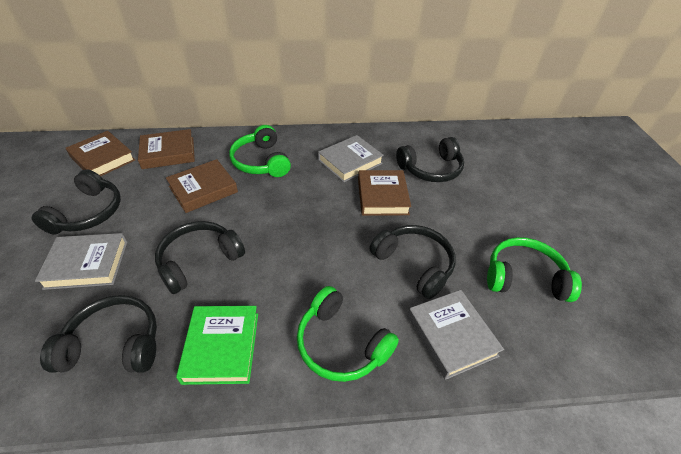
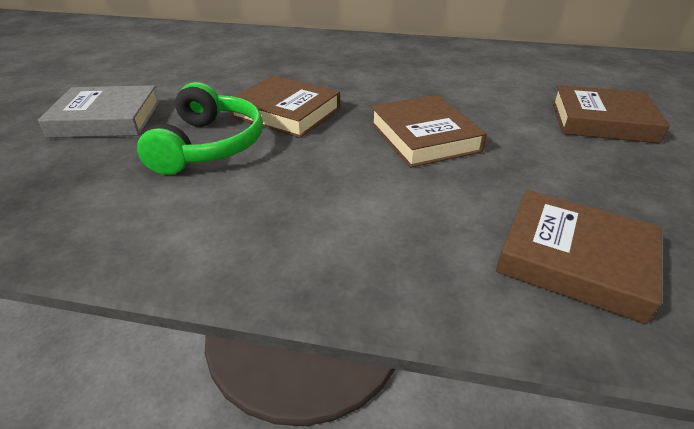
black headphones: 5 -> 0
green book: 1 -> 0
green headphones: 3 -> 1
grey book: 3 -> 1

